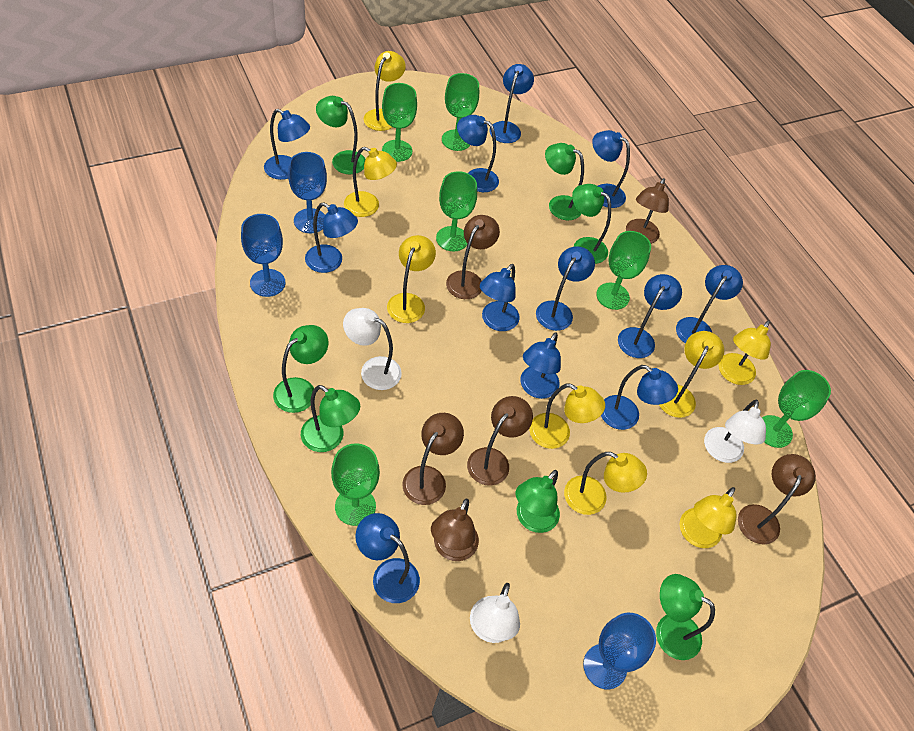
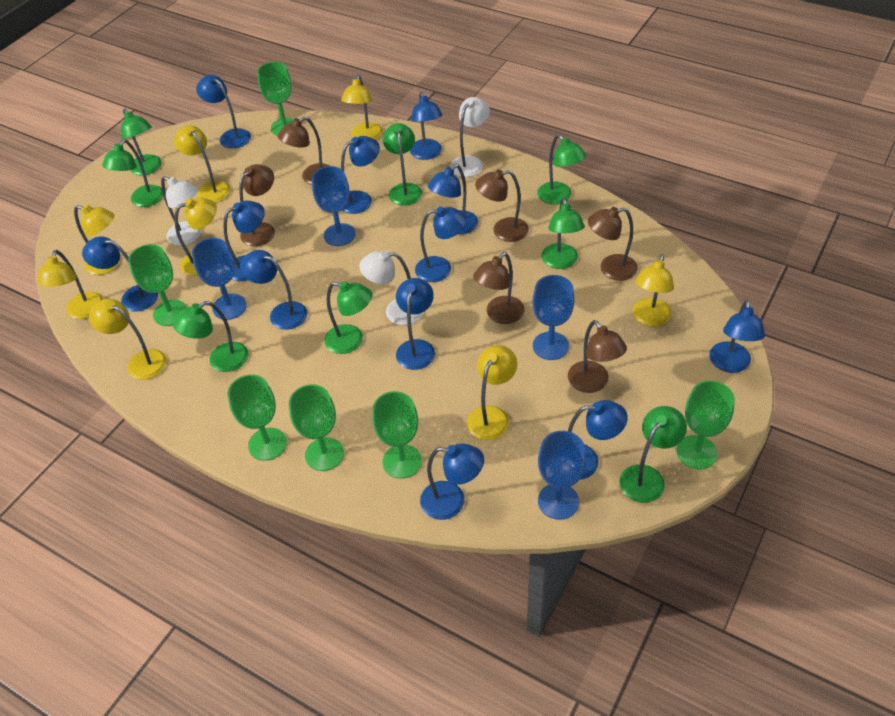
blue goblet: 3 -> 4
green lamp: 7 -> 8

